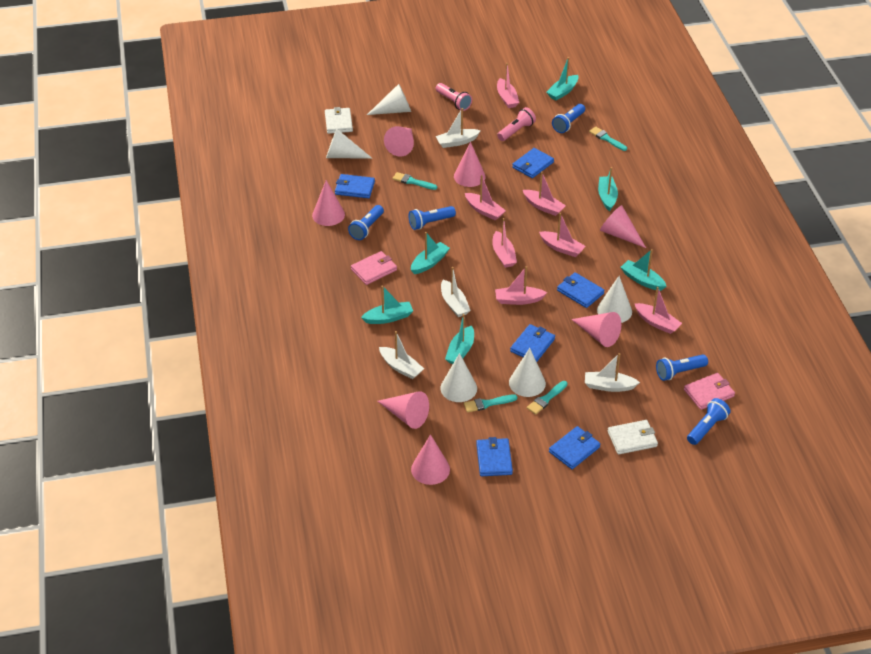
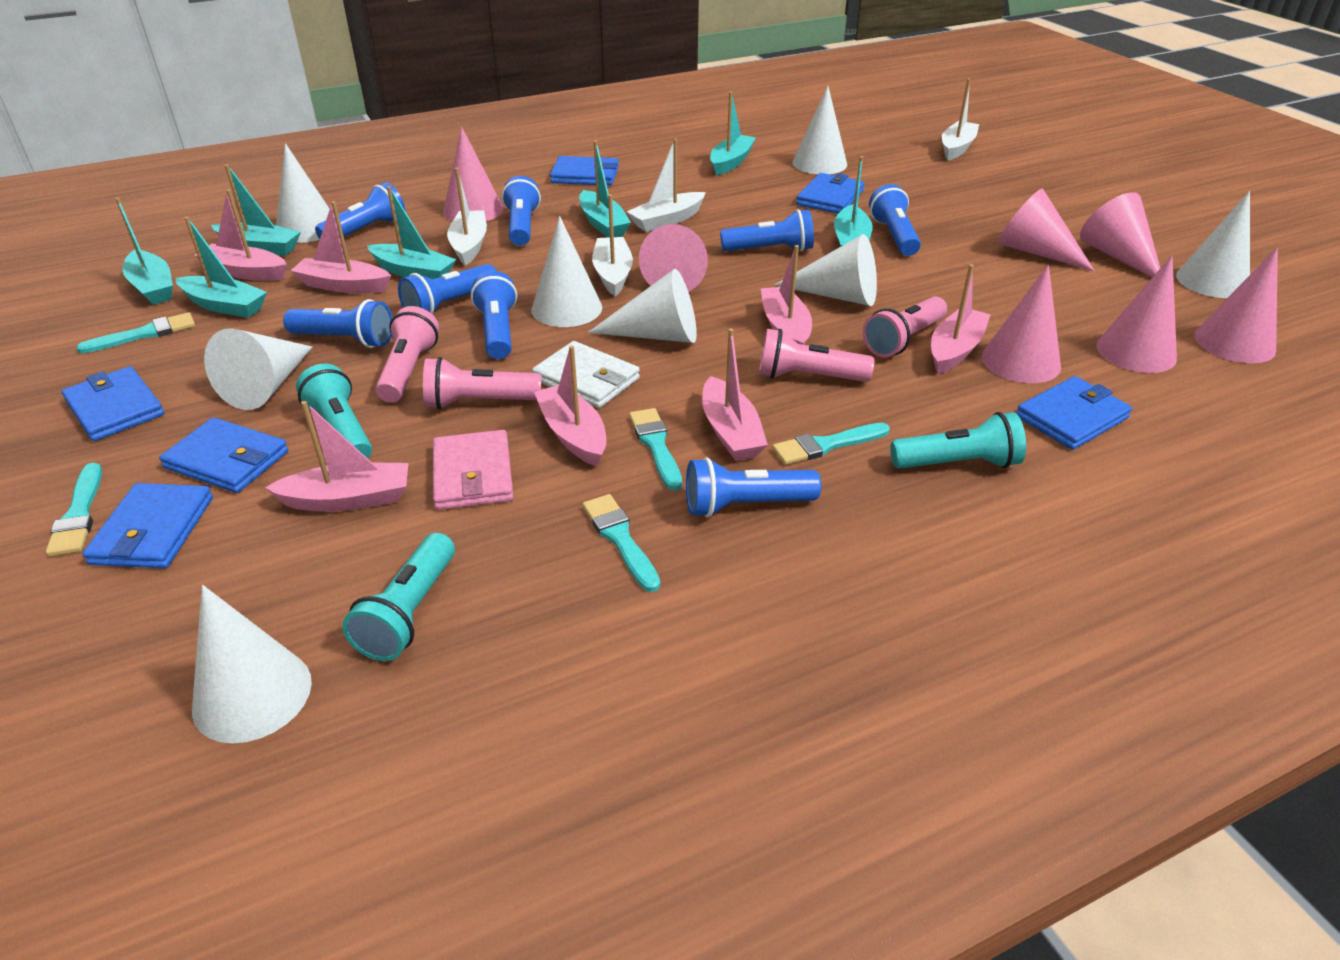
blue flashlight: 5 -> 8
pink flashlight: 2 -> 4
pink wallet: 2 -> 1
turquoise boat: 6 -> 7
turquoise brush: 4 -> 5
turquoise flashlight: 0 -> 3
white cone: 5 -> 8
white wallet: 2 -> 1

